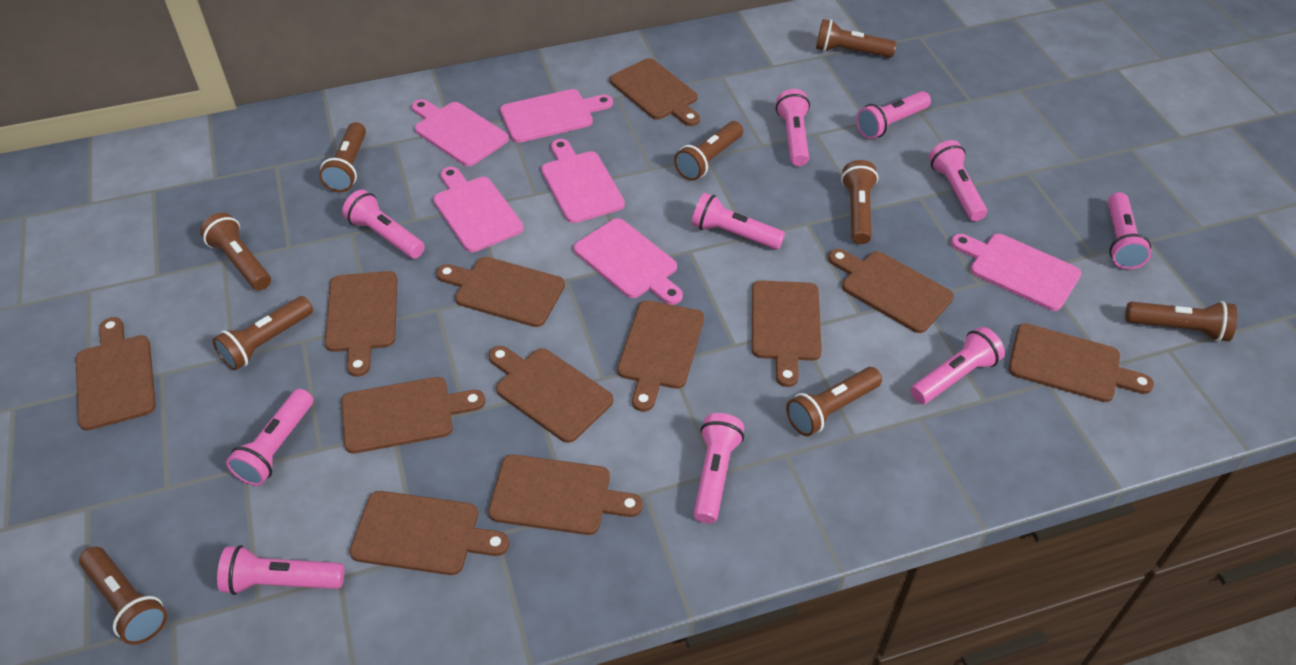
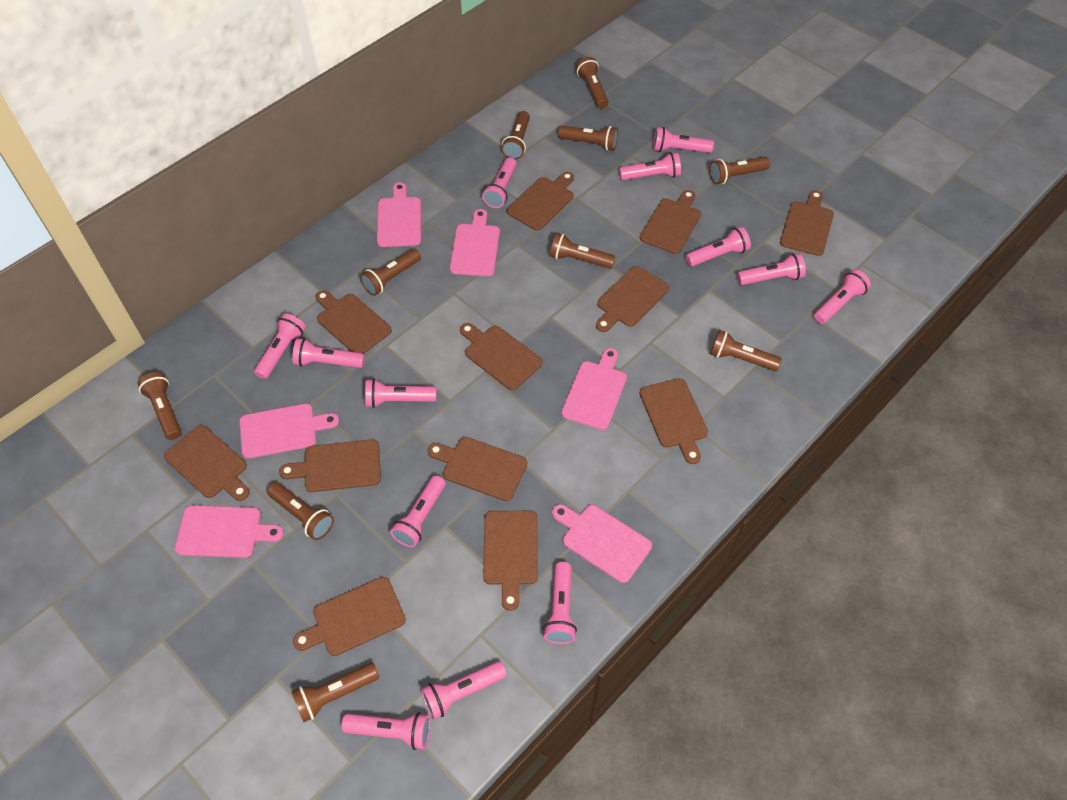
brown flashlight: 9 -> 10
pink flashlight: 10 -> 13

